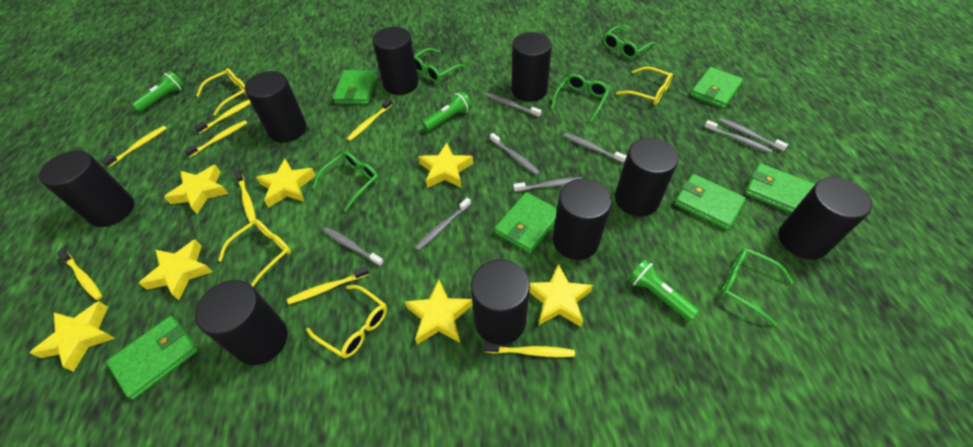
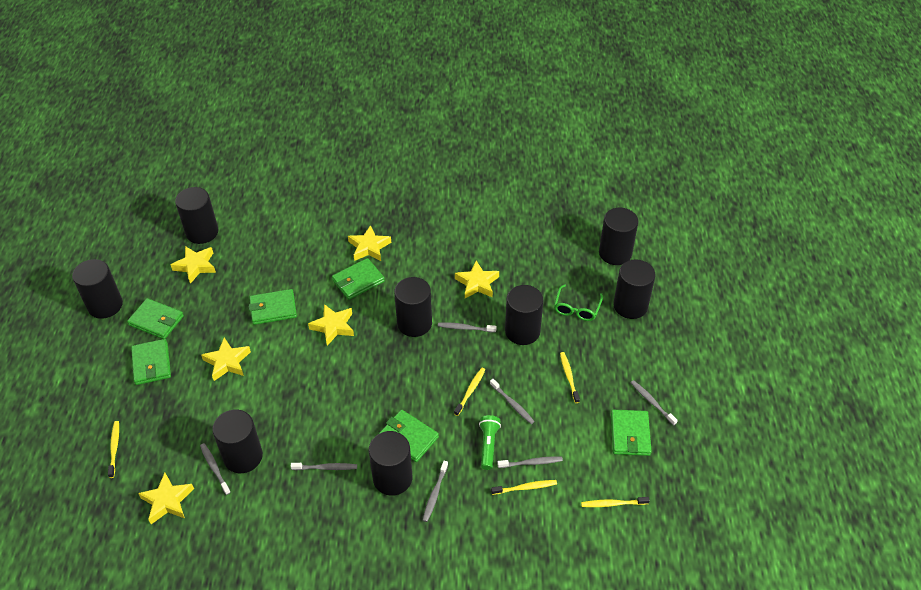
black cylinder: 9 -> 8
green flashlight: 3 -> 1
green glasses: 5 -> 1
grey toothbrush: 8 -> 7
yellow glasses: 4 -> 0
yellow star: 7 -> 6
yellow toothbrush: 8 -> 5

